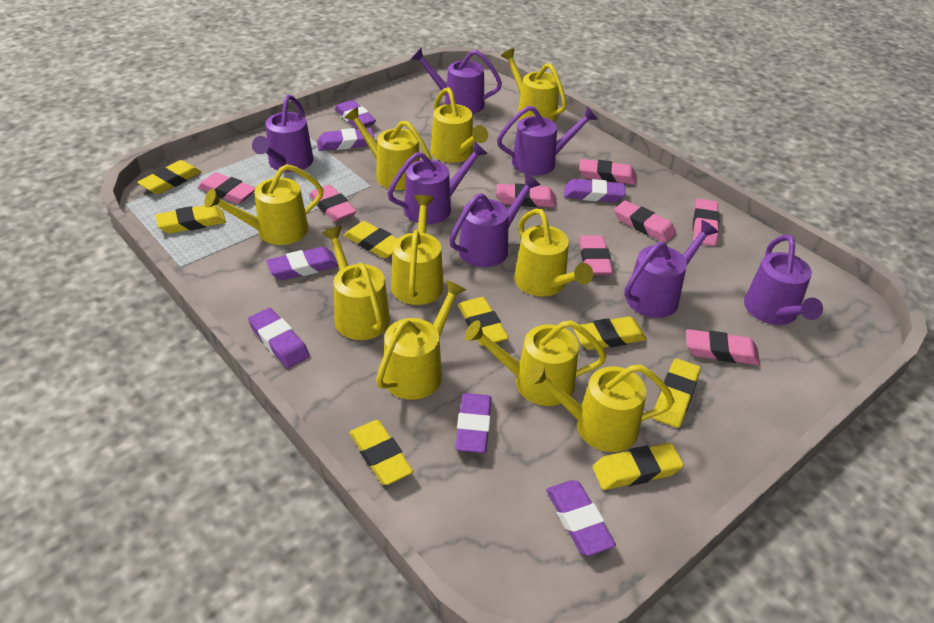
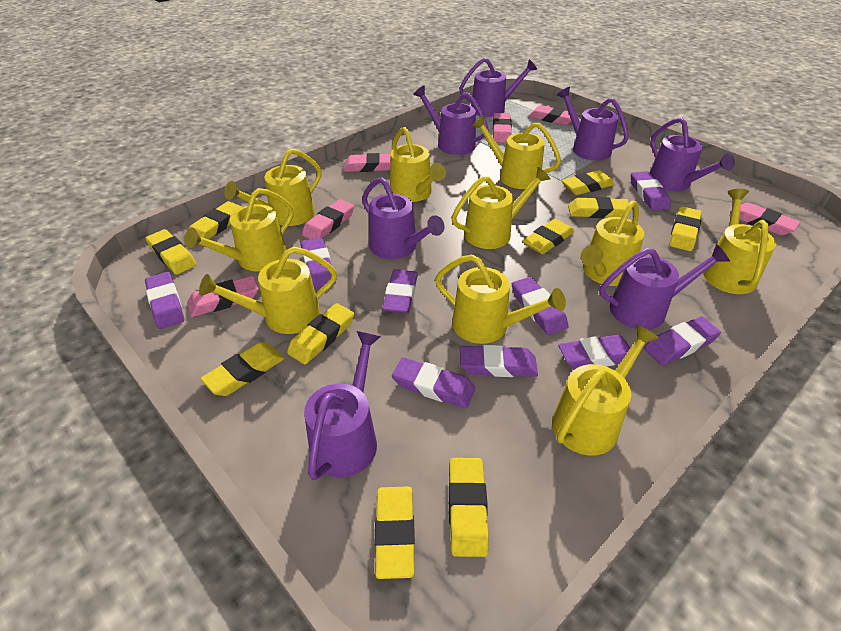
pink eraser: 8 -> 6
purple eraser: 7 -> 9
yellow eraser: 8 -> 10

